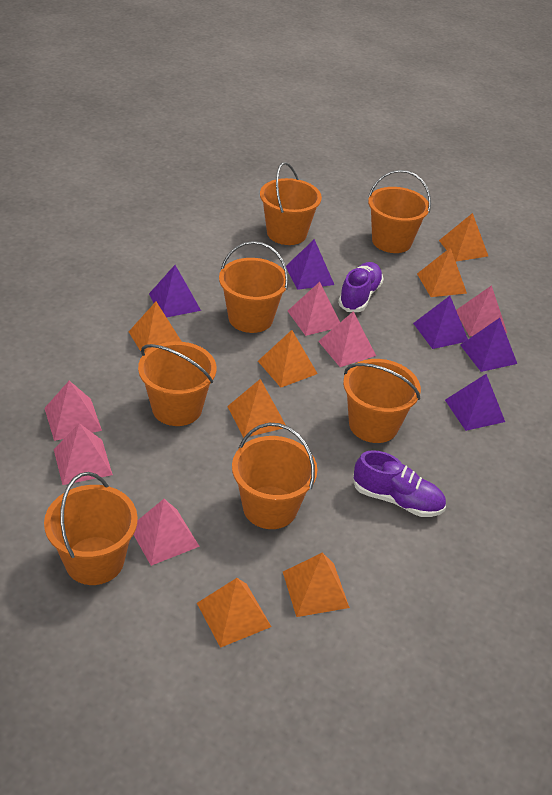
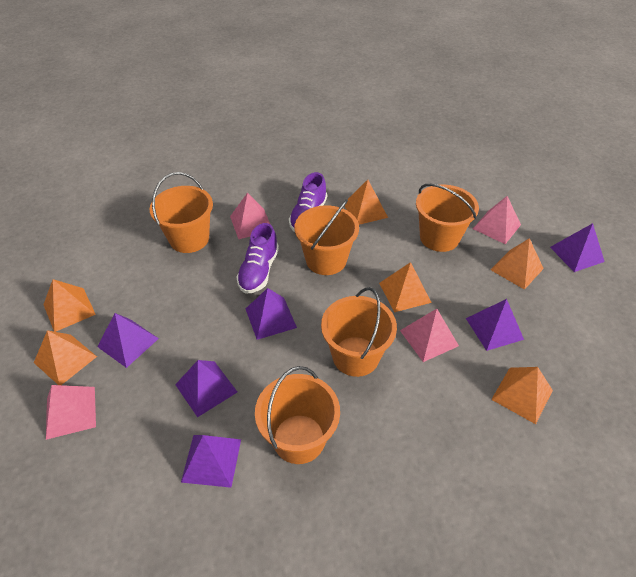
orange bucket: 7 -> 5
orange pyramid: 7 -> 6
pink pyramid: 6 -> 4
purple pyramid: 5 -> 6

